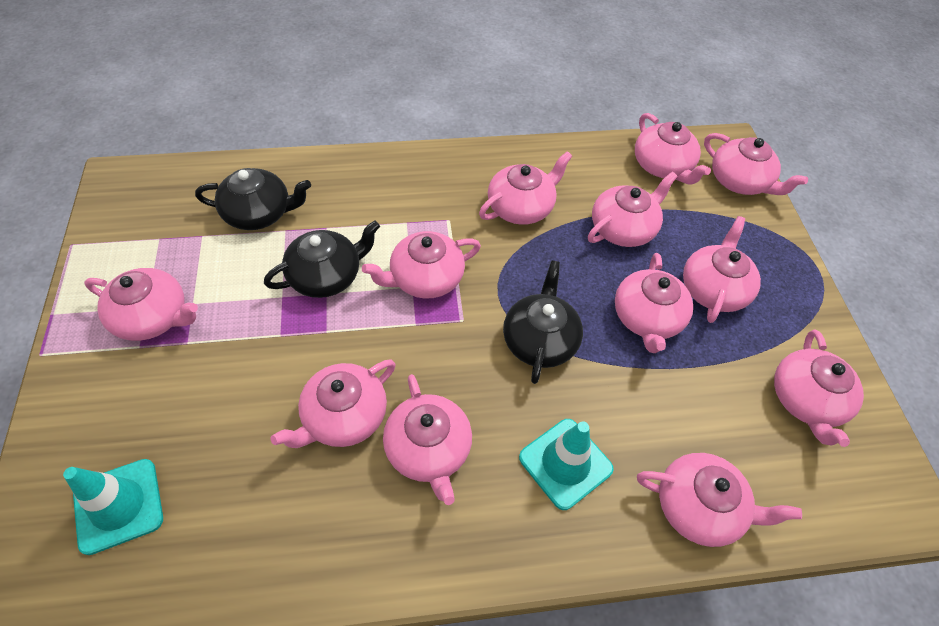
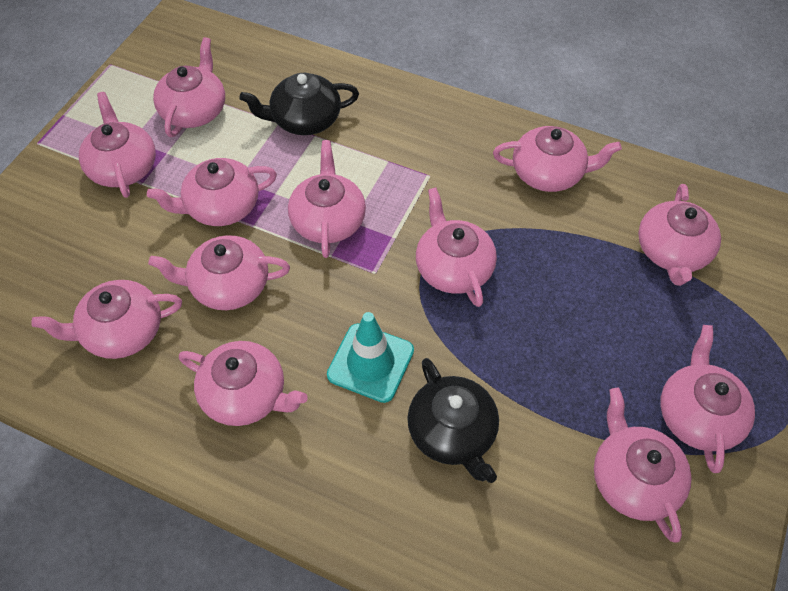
black teapot: 3 -> 2
turquoise traffic cone: 2 -> 1

